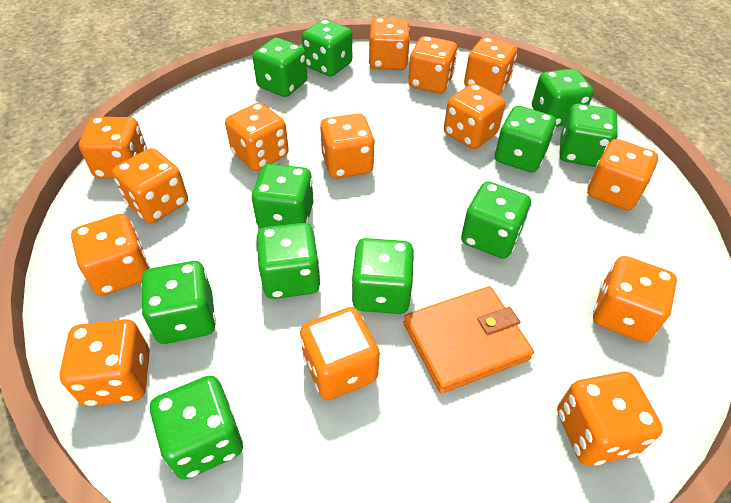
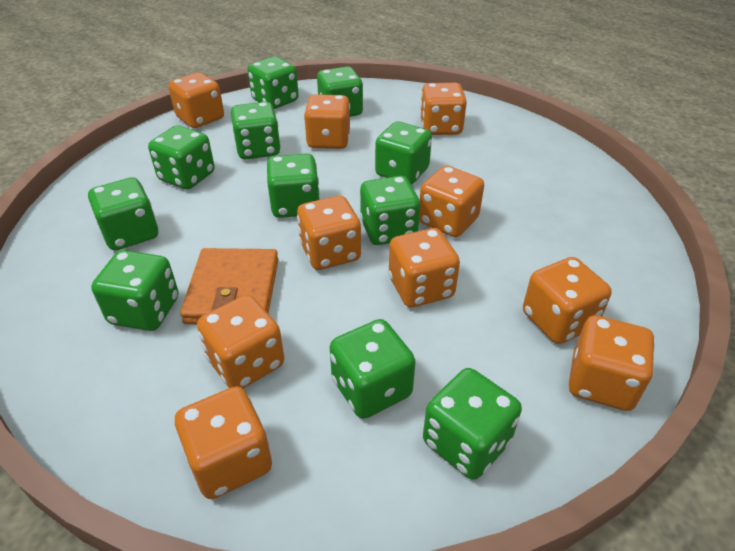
orange dice: 14 -> 10

